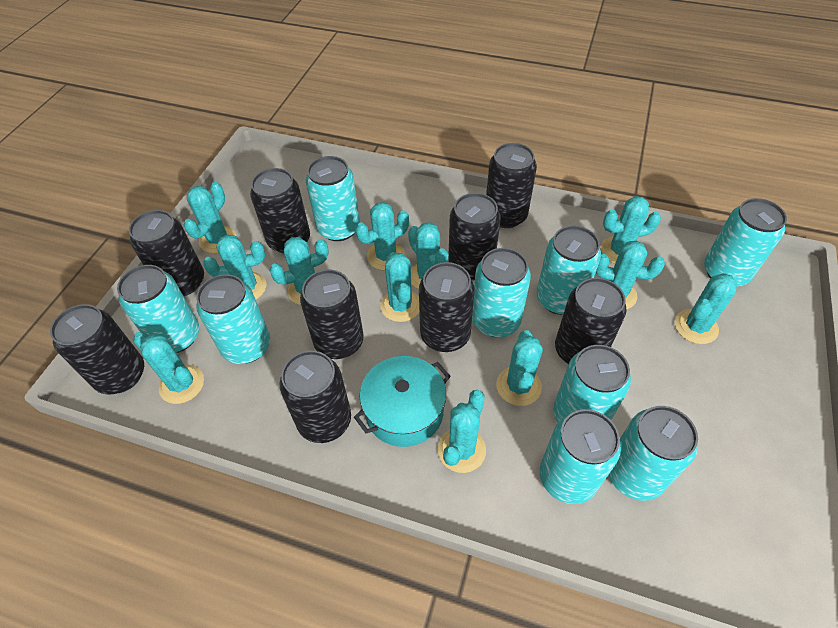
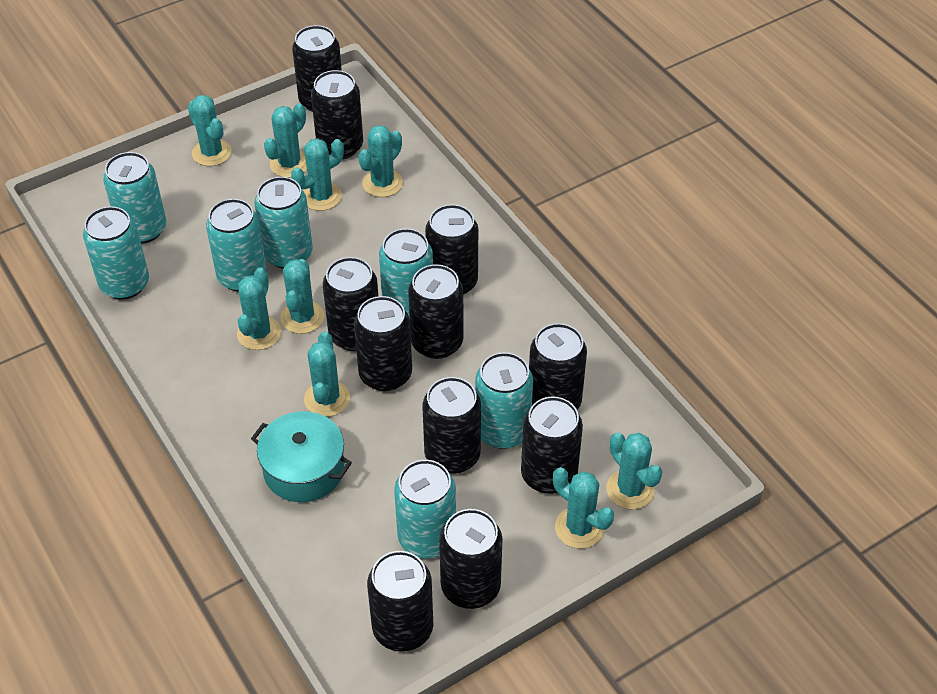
black can: 9 -> 11
turquoise cactus: 12 -> 9
turquoise can: 9 -> 7

